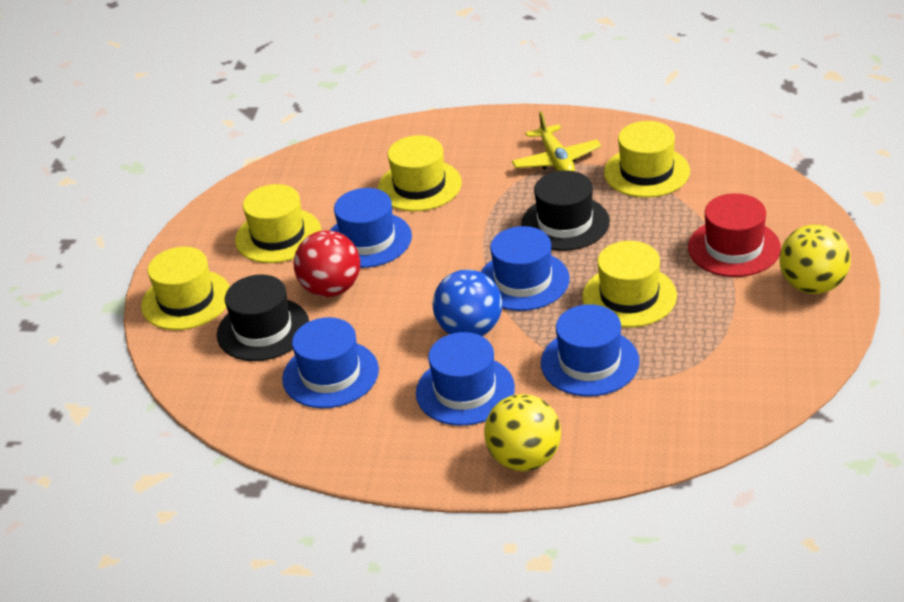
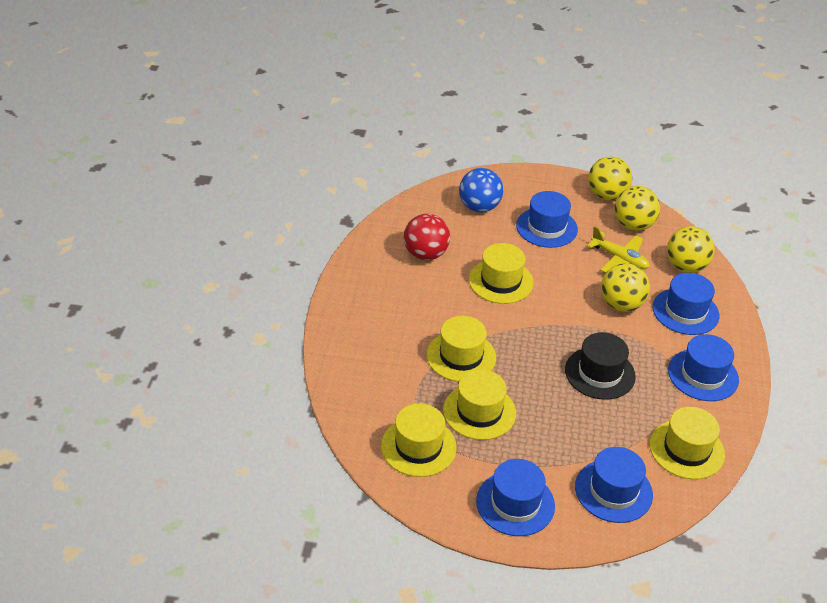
black hat: 2 -> 1
red hat: 1 -> 0
yellow ball: 2 -> 4

